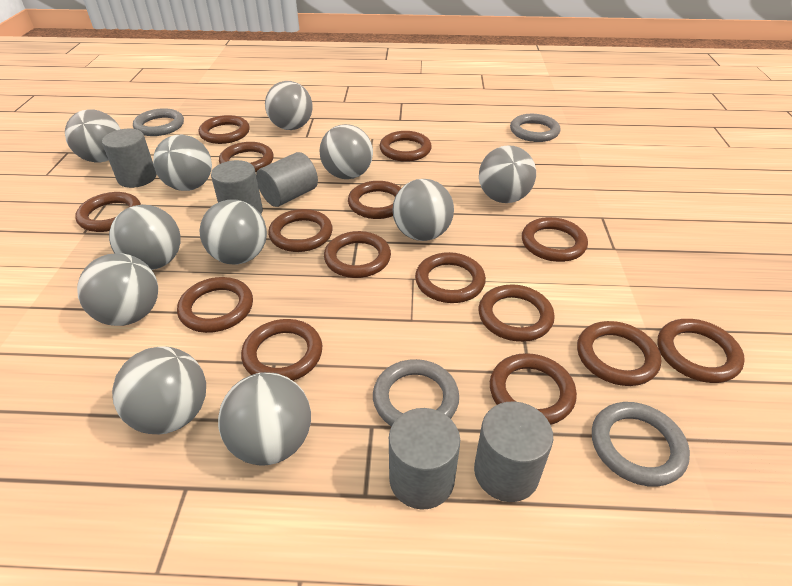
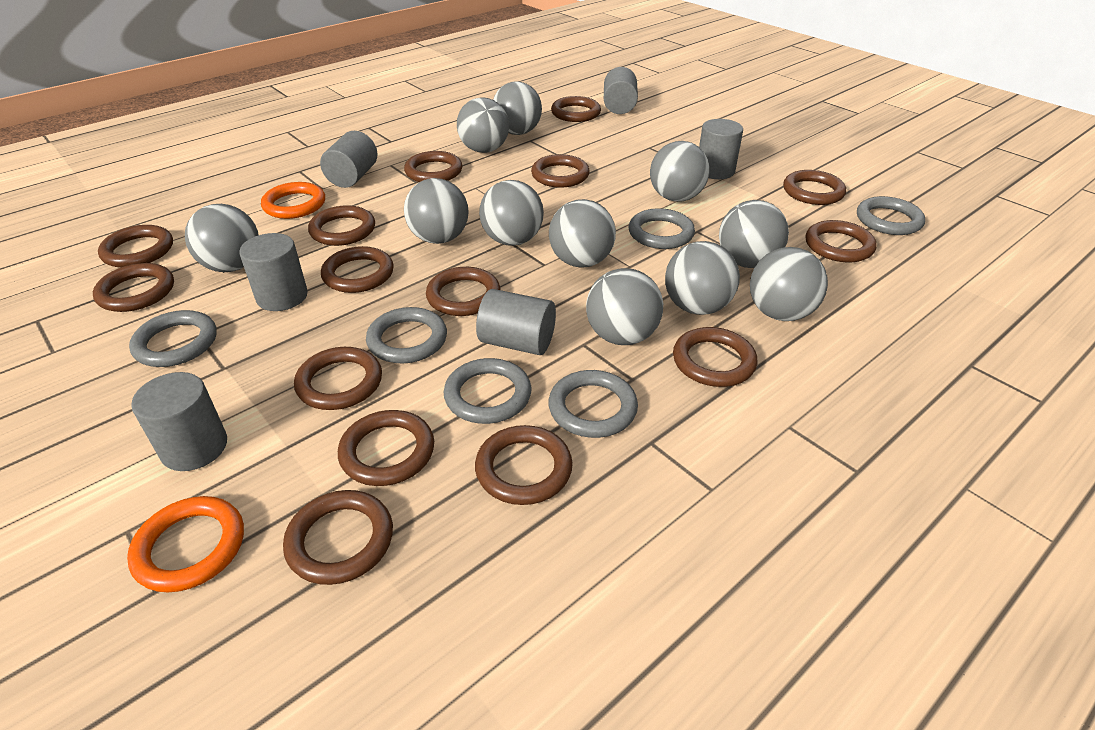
grey cylinder: 5 -> 6
grey ring: 4 -> 6
orange ring: 0 -> 2

